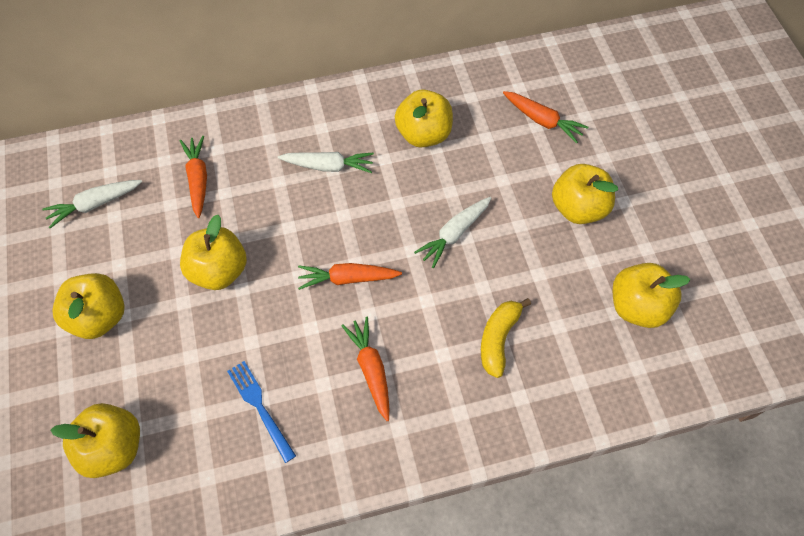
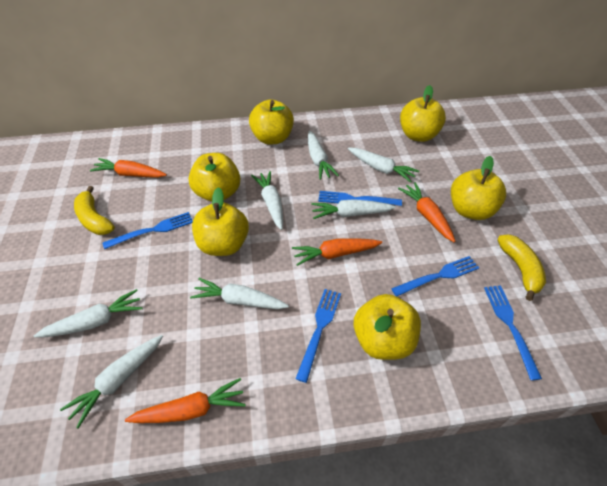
blue fork: 1 -> 5
white carrot: 3 -> 7
yellow banana: 1 -> 2

